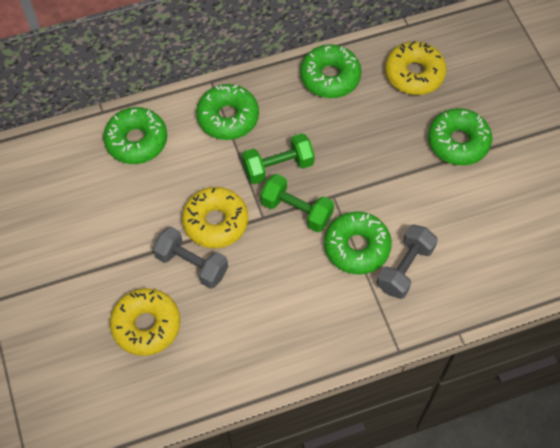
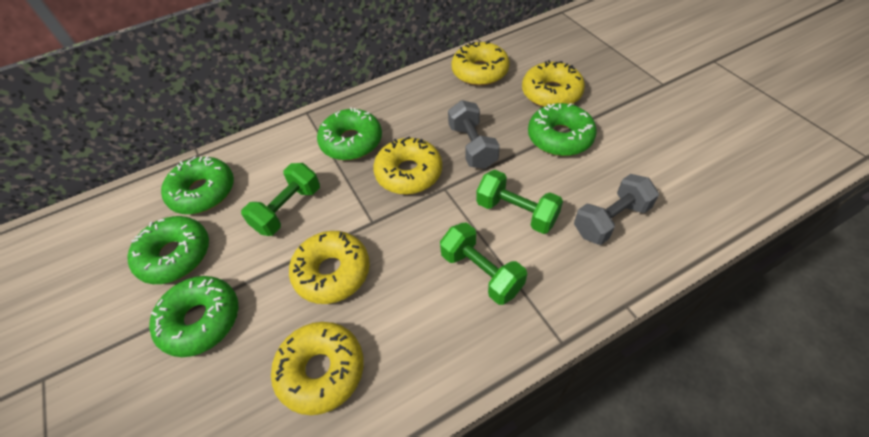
green dumbbell: 2 -> 3
yellow donut: 3 -> 5

